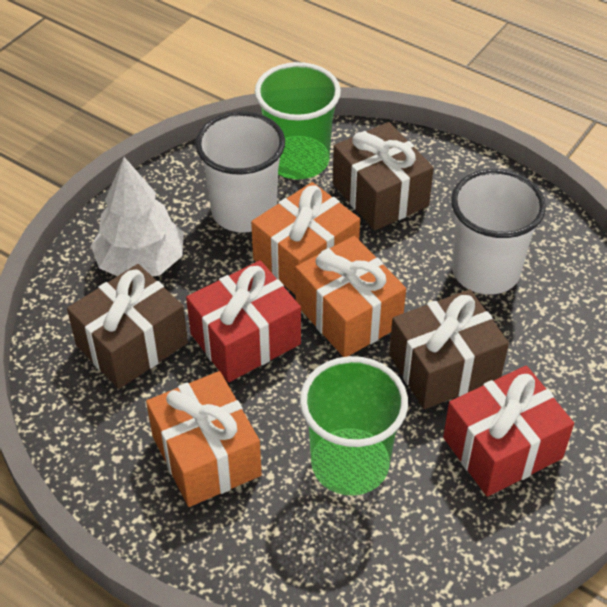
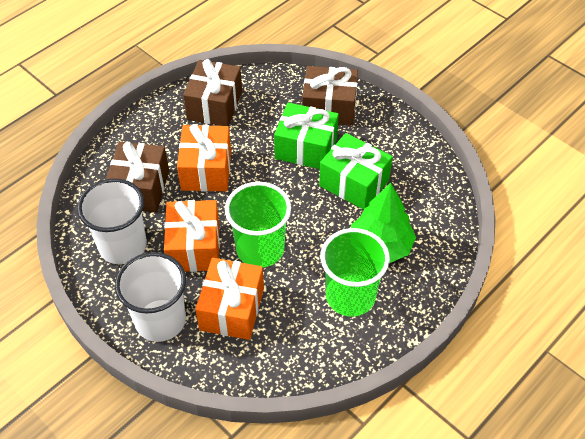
green gift: 0 -> 2
green tree: 0 -> 1
red gift: 2 -> 0
white tree: 1 -> 0

